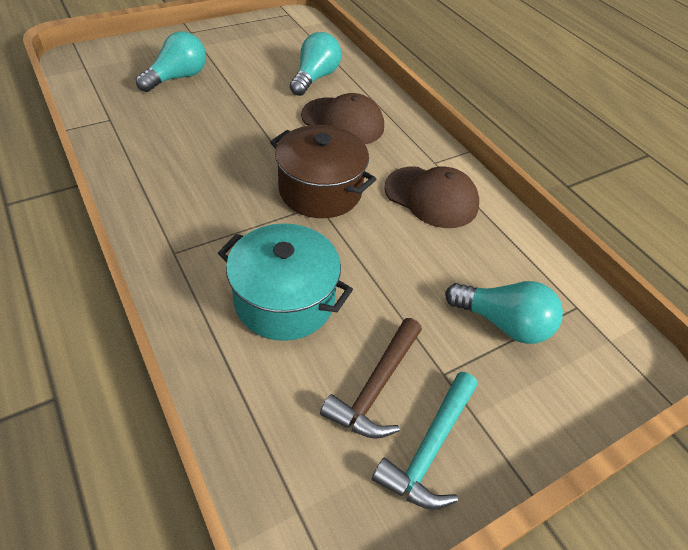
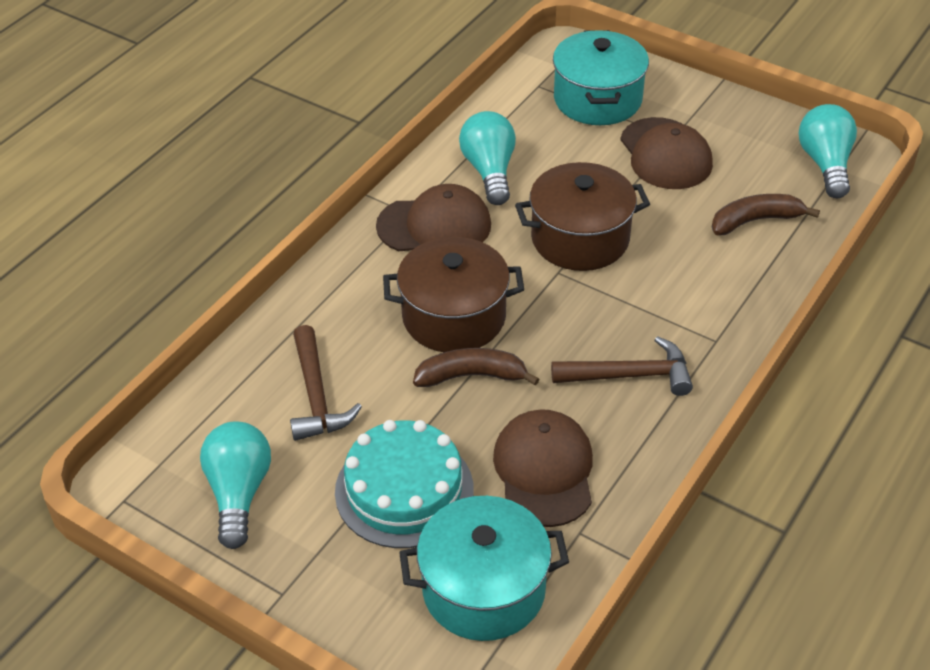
brown banana: 0 -> 2
brown cap: 2 -> 3
brown hammer: 1 -> 2
brown pot: 1 -> 2
turquoise cake: 0 -> 1
turquoise hammer: 1 -> 0
turquoise pot: 1 -> 2

